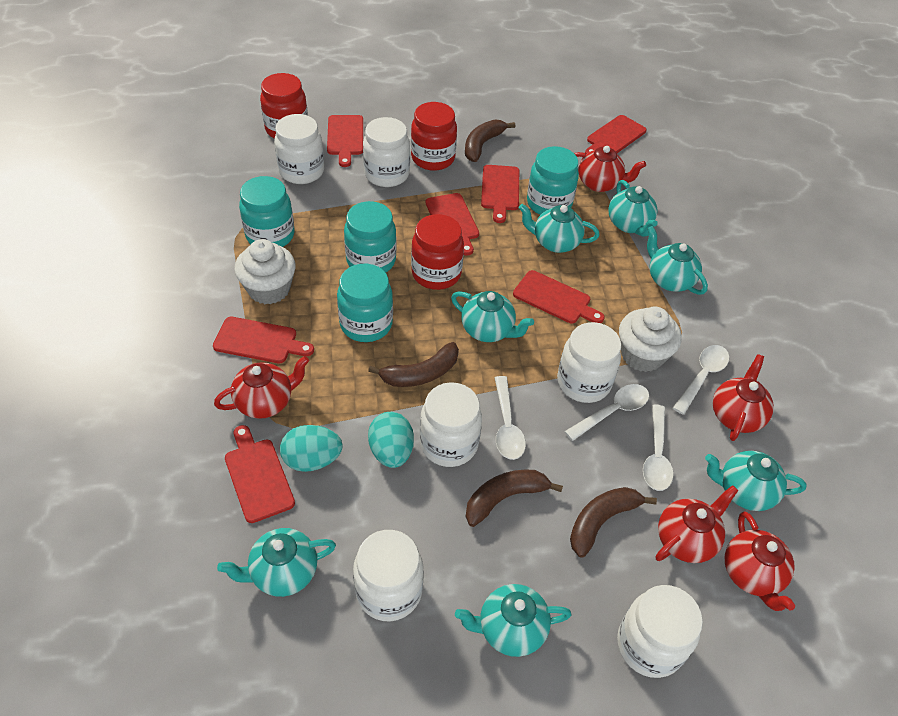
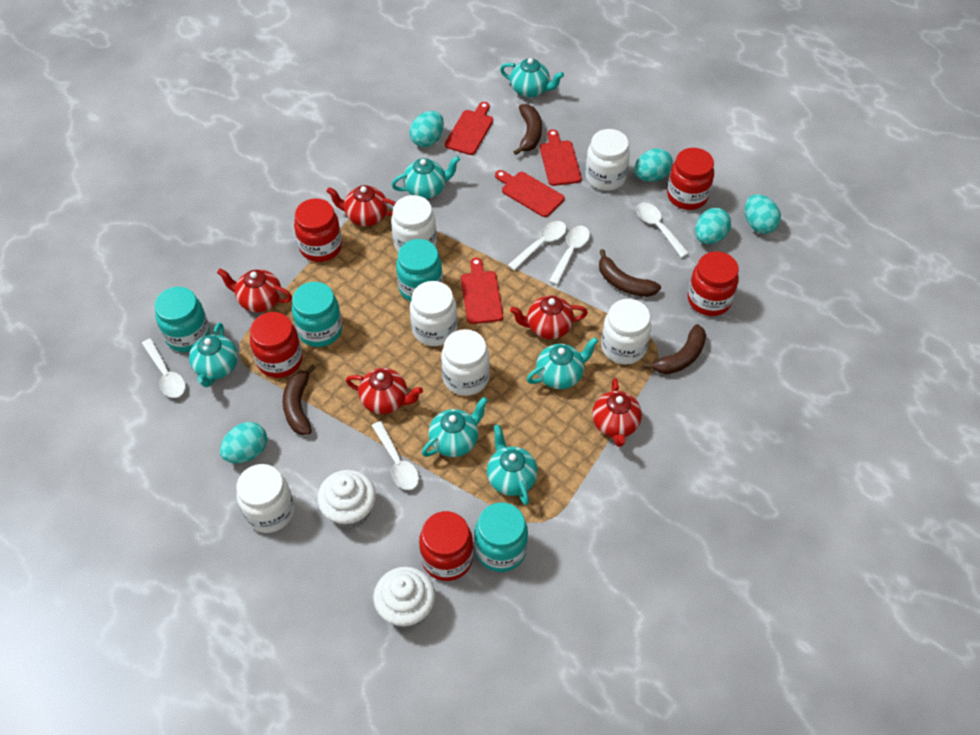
red cutting board: 7 -> 4
red jar: 3 -> 5
turquoise egg: 2 -> 5
turquoise teapot: 7 -> 6
white spoon: 4 -> 5

